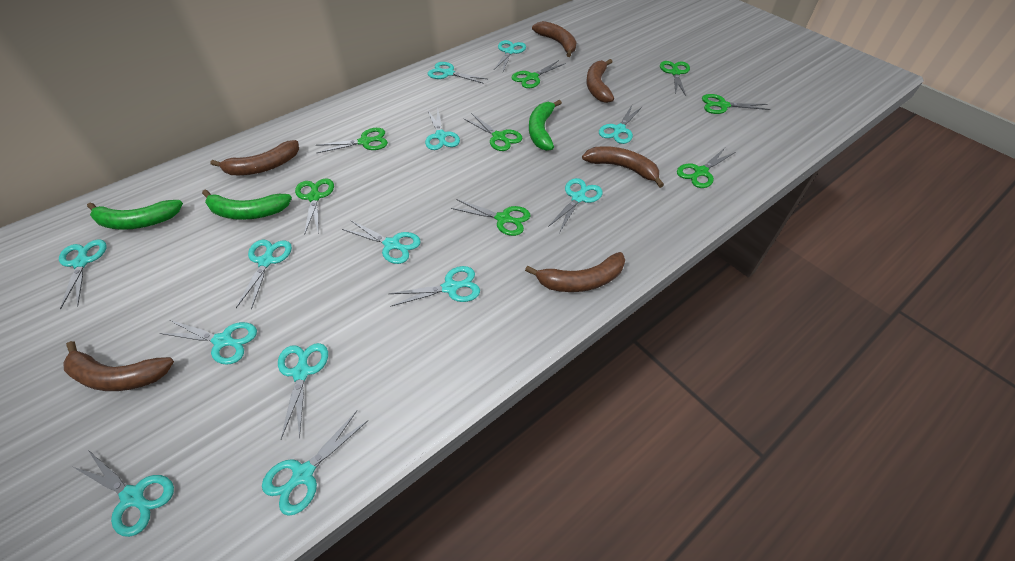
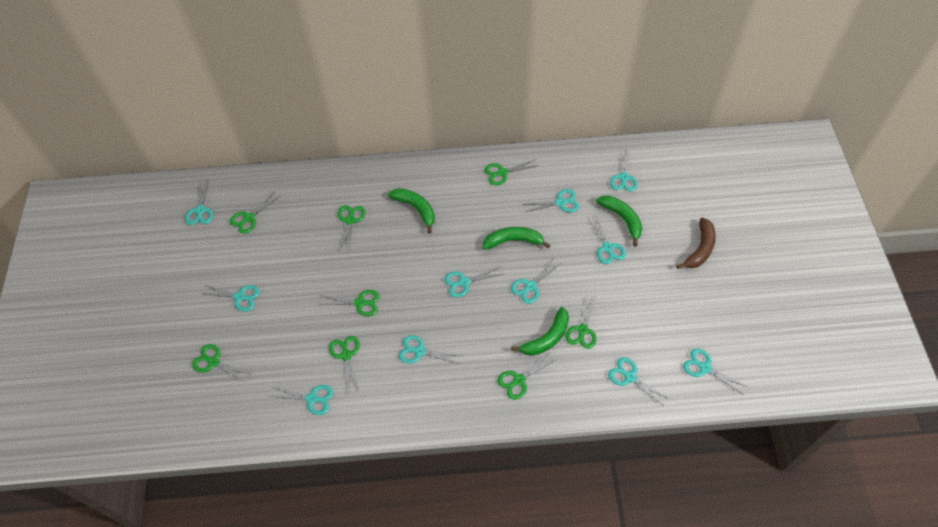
brown banana: 6 -> 1
green banana: 3 -> 4
turquoise scissors: 13 -> 11

